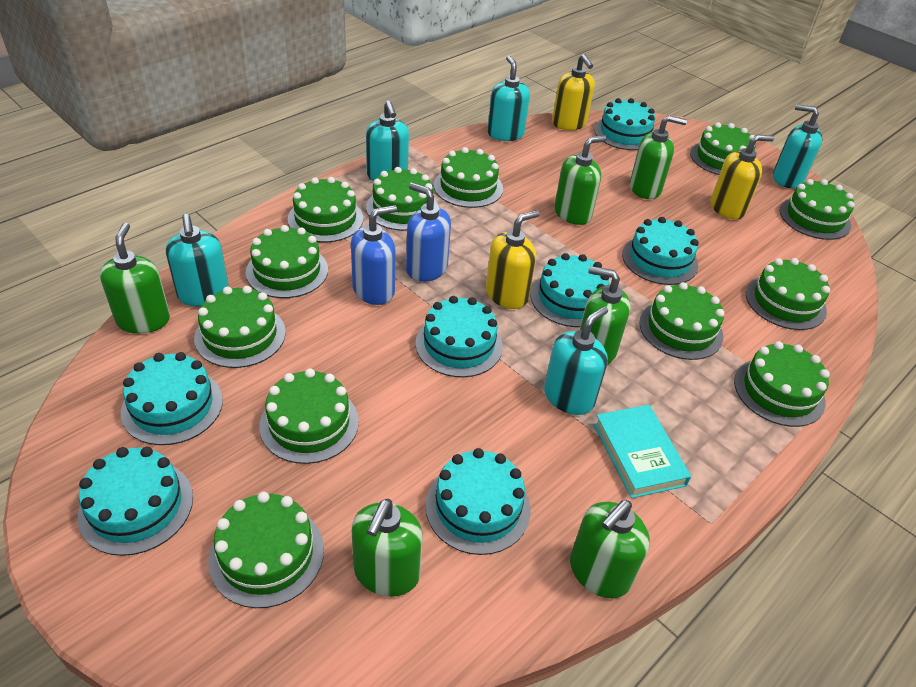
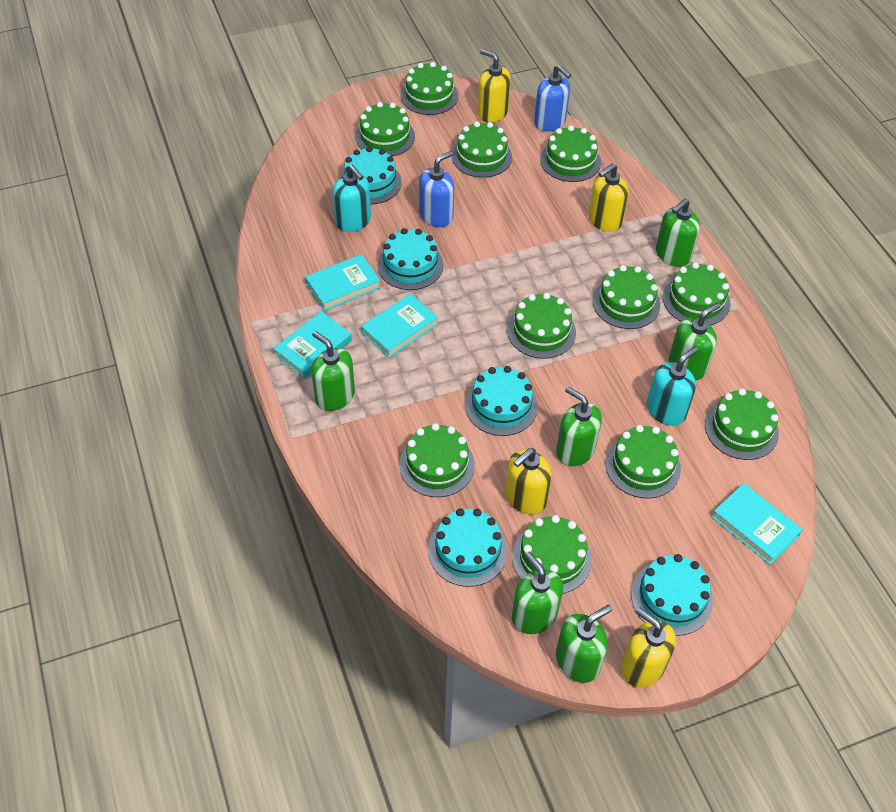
green cake: 12 -> 11
turquoise book: 1 -> 4
turquoise cake: 7 -> 5
turquoise soap dispenser: 5 -> 2
yellow soap dispenser: 3 -> 4

